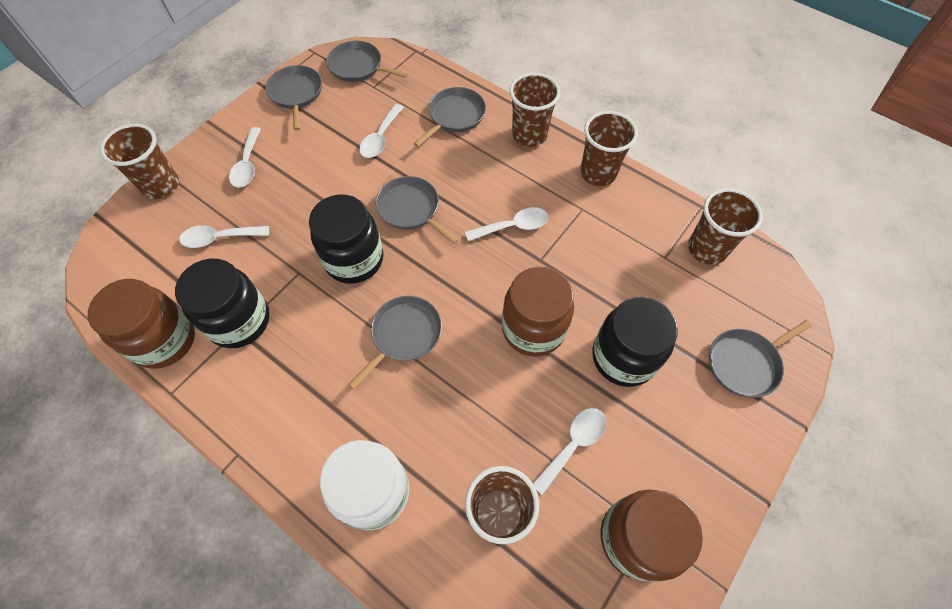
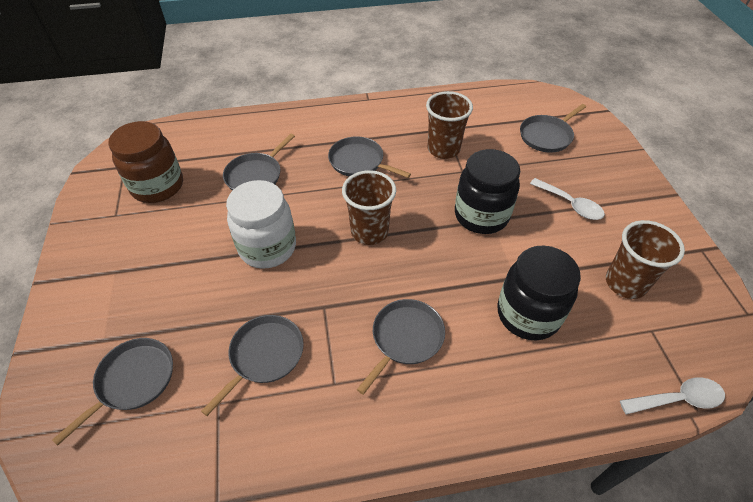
black jar: 3 -> 2
brown cup: 5 -> 3
brown jar: 3 -> 1
white spoon: 5 -> 2

